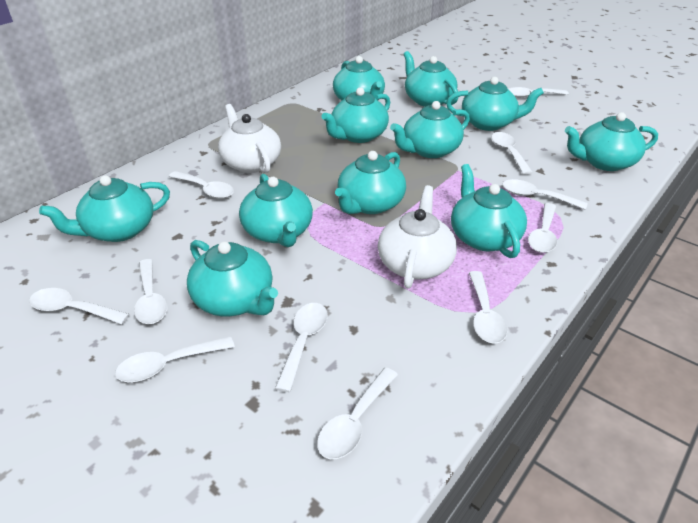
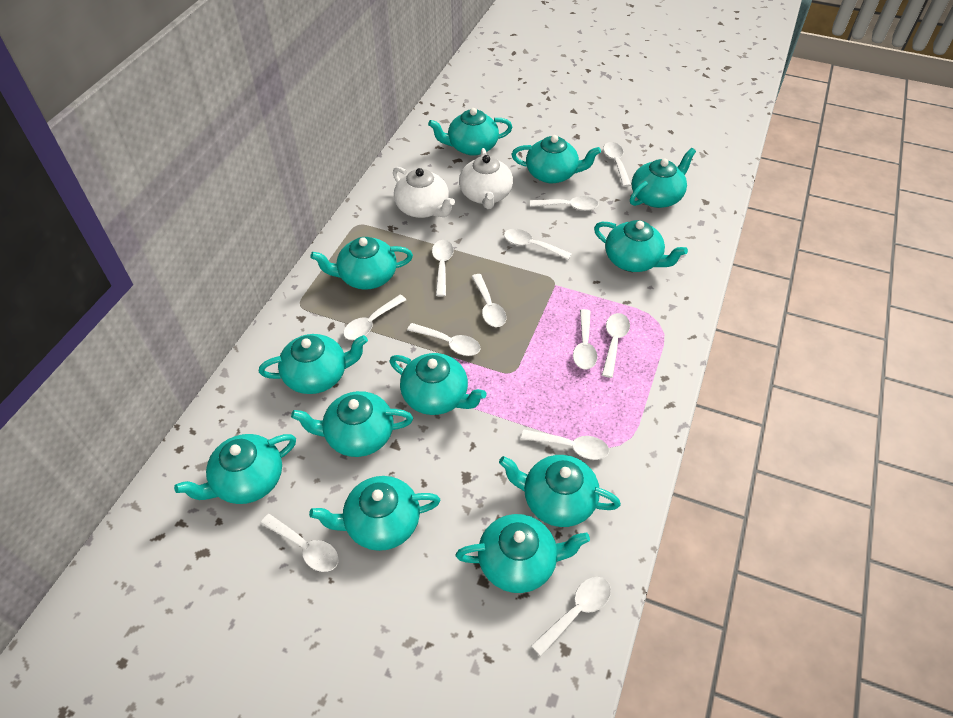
turquoise teapot: 11 -> 12
white spoon: 11 -> 12

